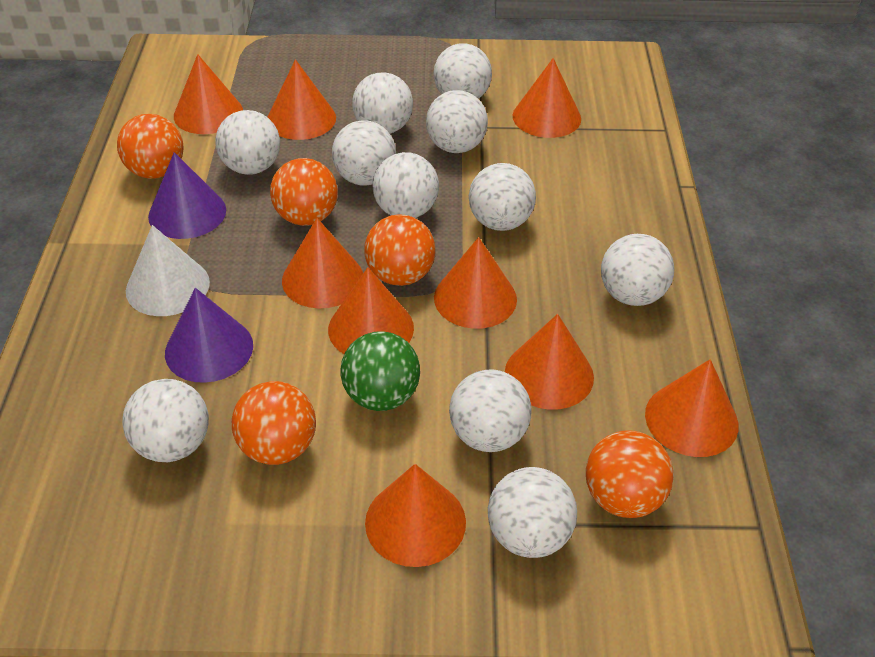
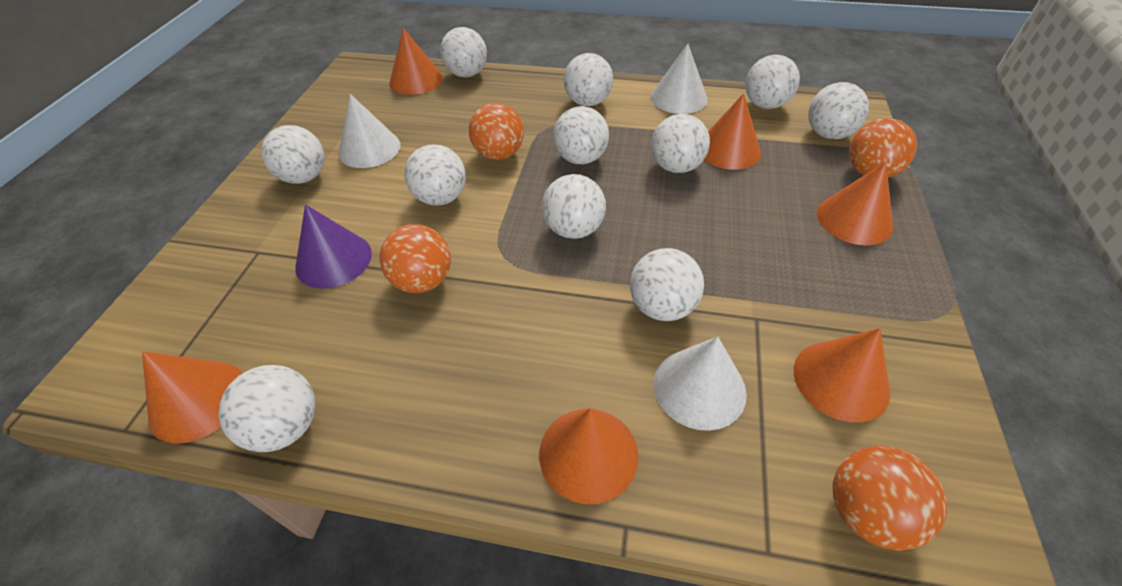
green ball: 1 -> 0
orange ball: 5 -> 4
orange cone: 9 -> 6
purple cone: 2 -> 1
white cone: 1 -> 3

